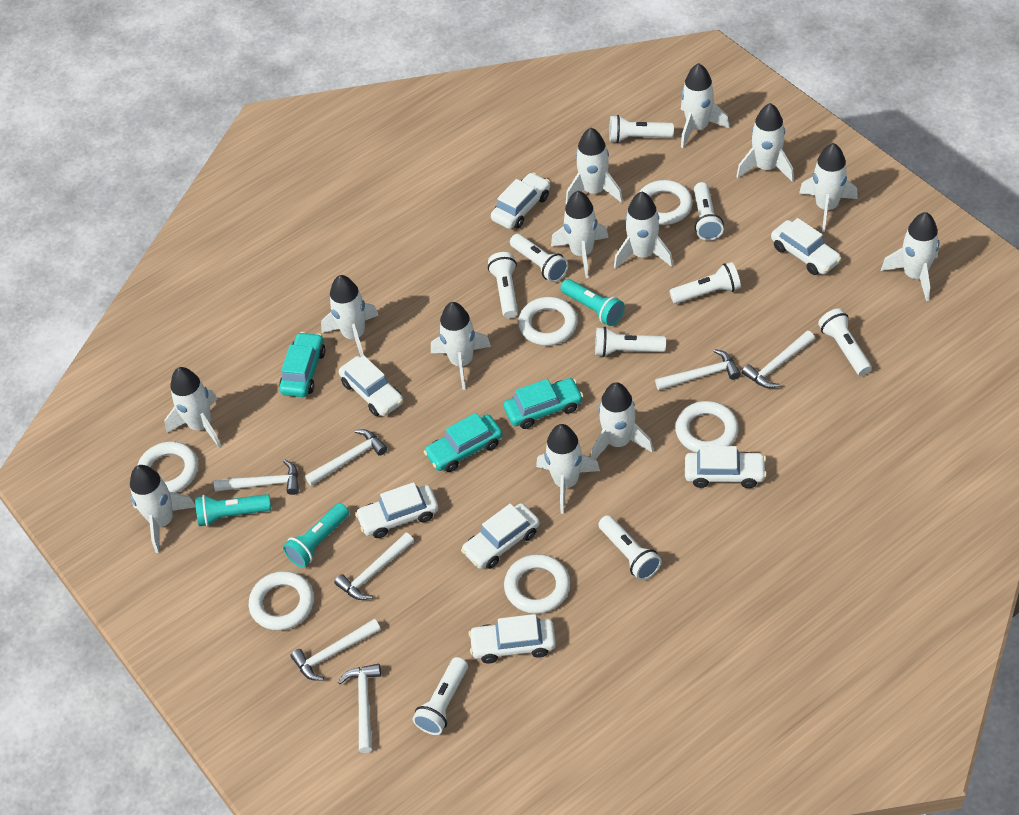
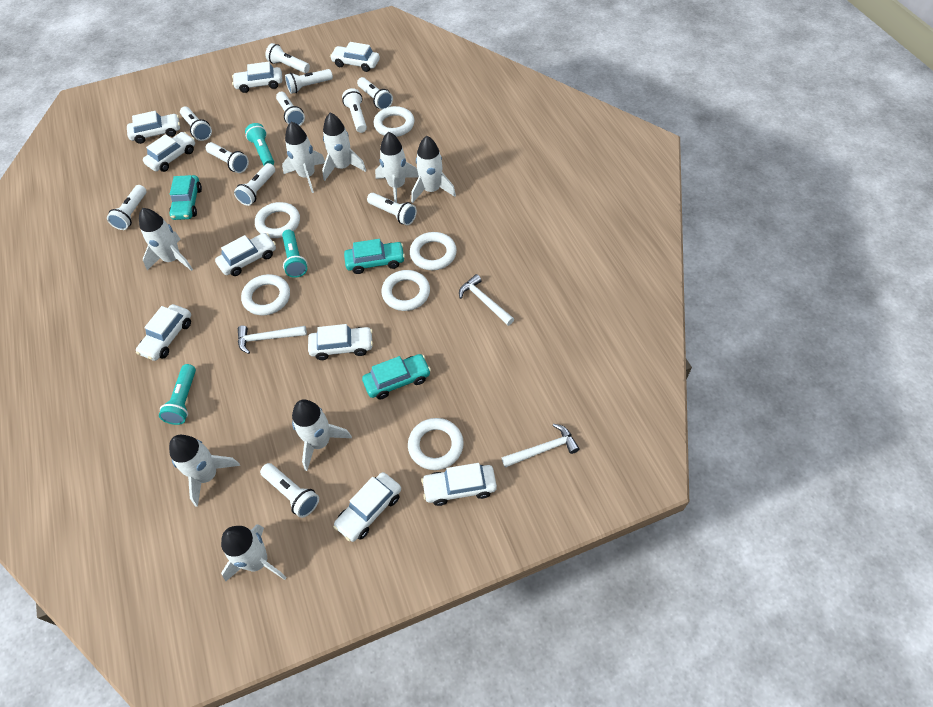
white car: 7 -> 9
white flashlight: 9 -> 11
white hammer: 7 -> 3
white rocket: 13 -> 8

